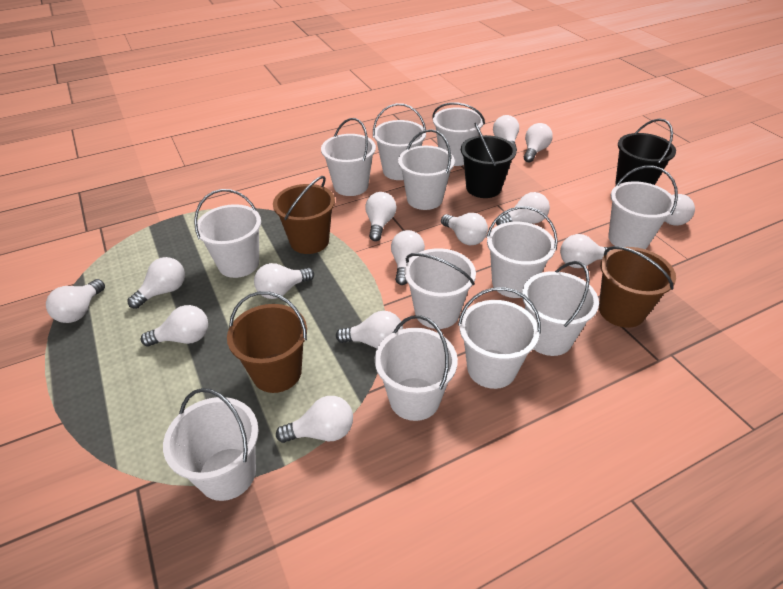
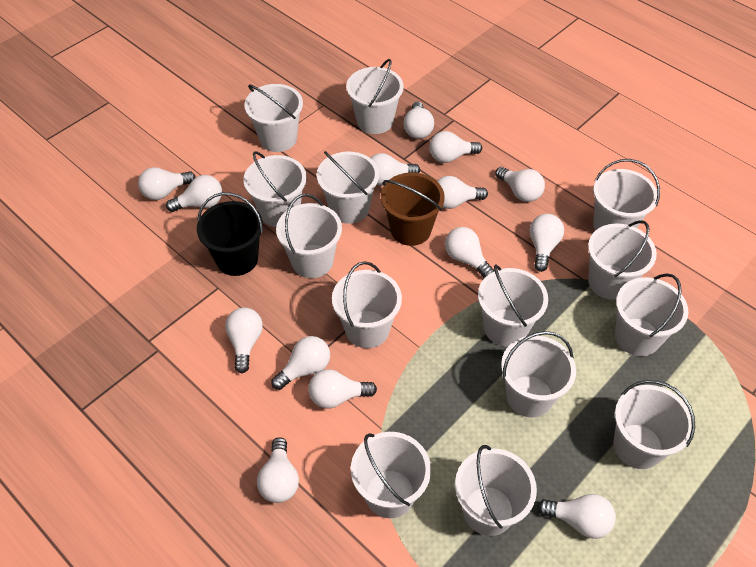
black bucket: 2 -> 1
brown bucket: 3 -> 1
white bucket: 12 -> 14

